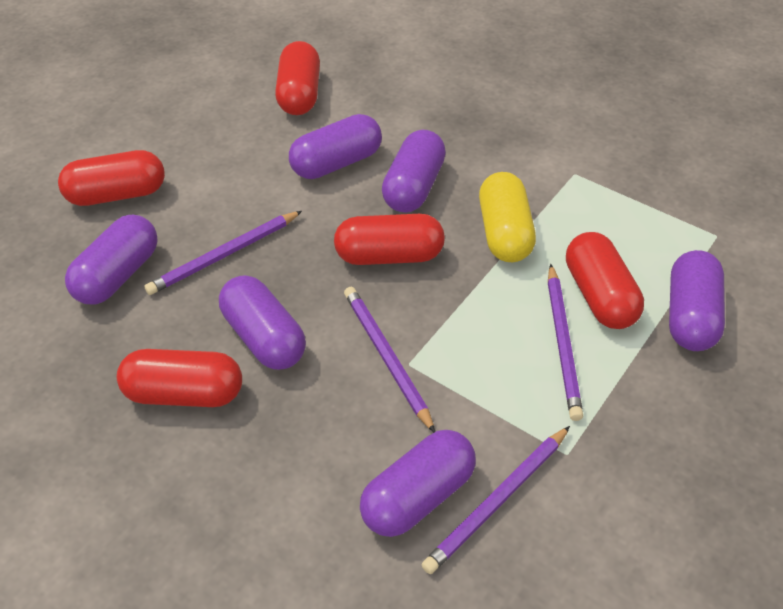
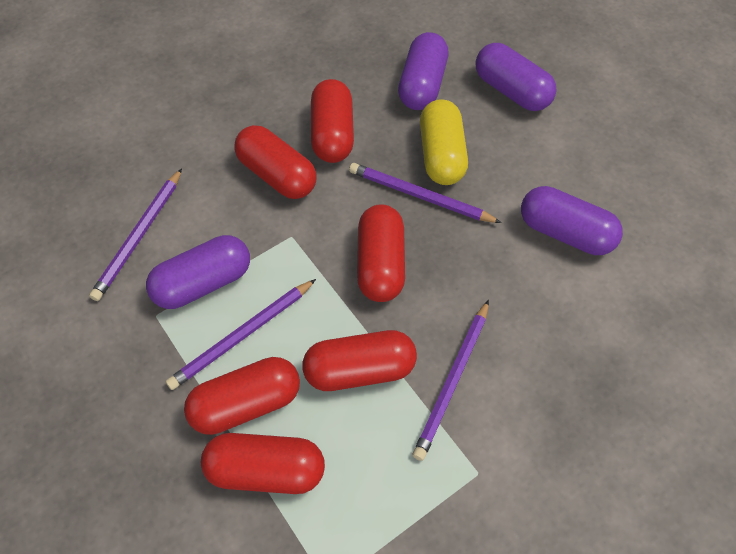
purple capsule: 6 -> 4
red capsule: 5 -> 6

